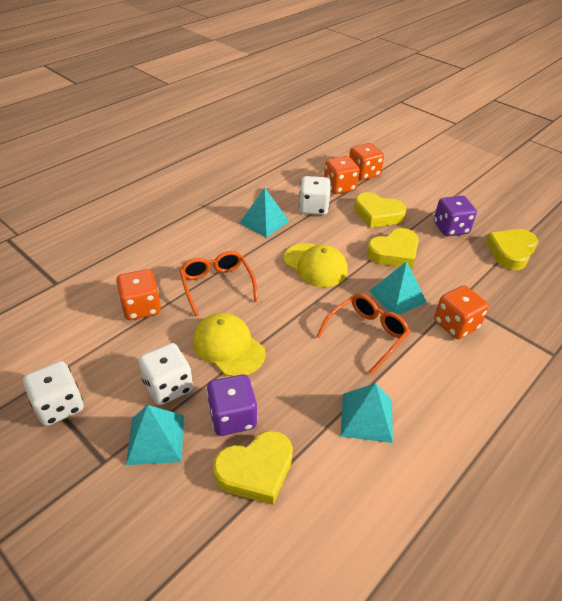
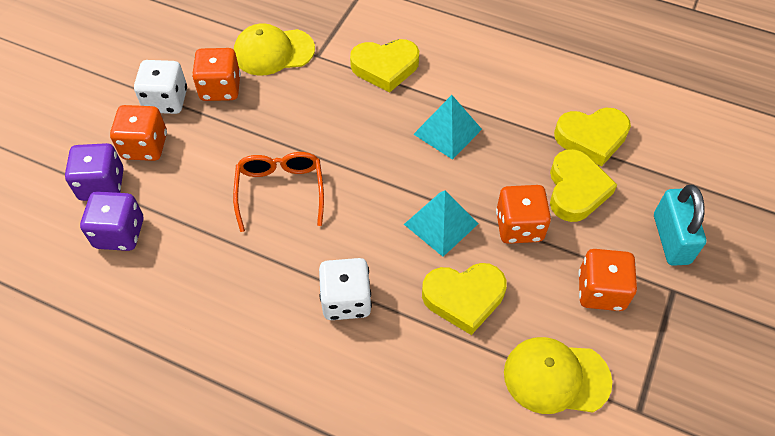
orange glasses: 2 -> 1
turquoise padlock: 0 -> 1
turquoise pyramid: 4 -> 2
white dice: 3 -> 2

